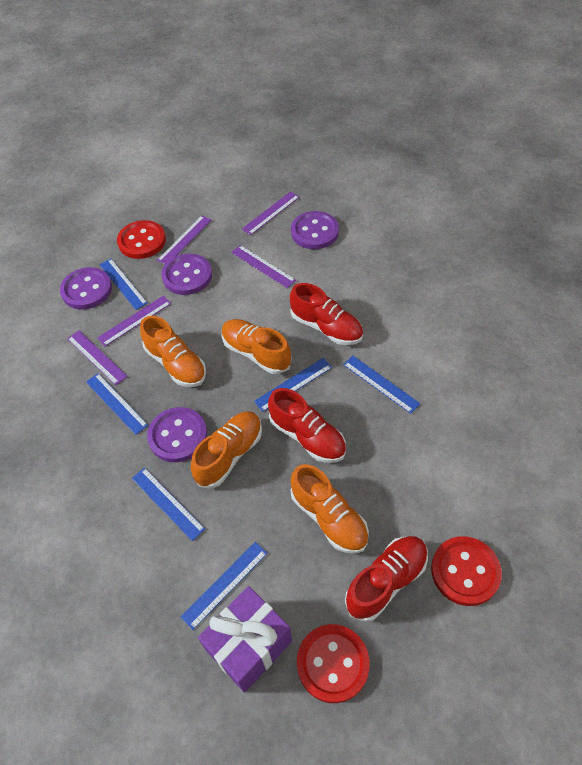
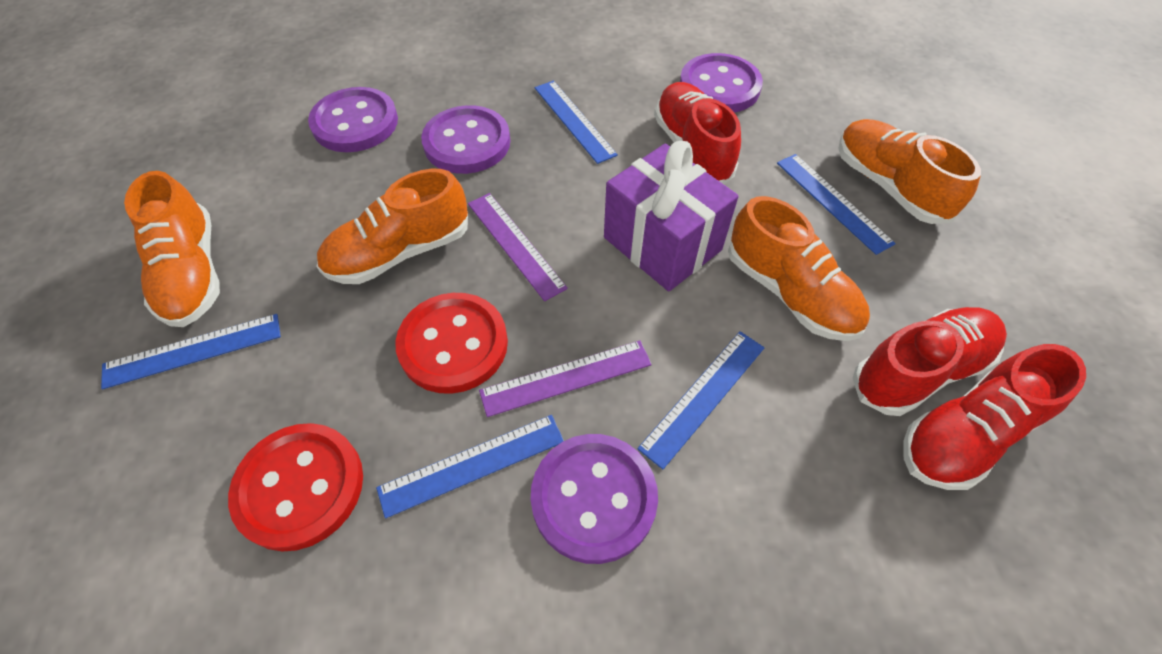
blue ruler: 6 -> 5
purple ruler: 5 -> 2
red button: 3 -> 2

